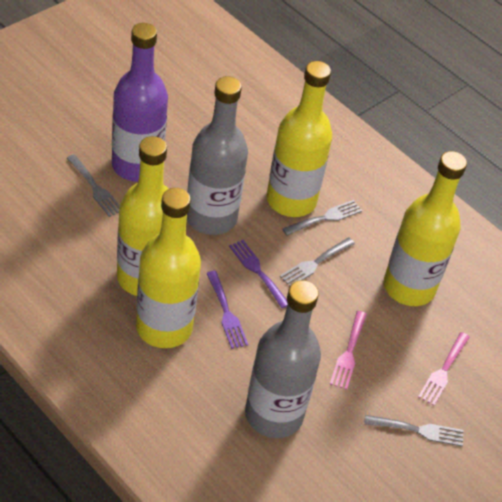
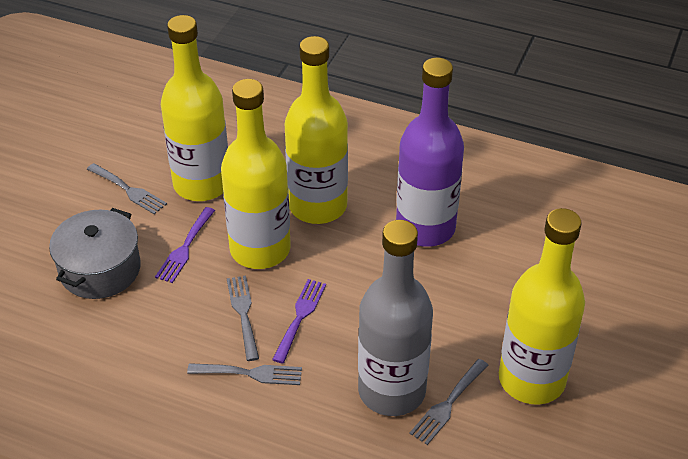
grey bottle: 2 -> 1
grey pot: 0 -> 1
pink fork: 2 -> 0

